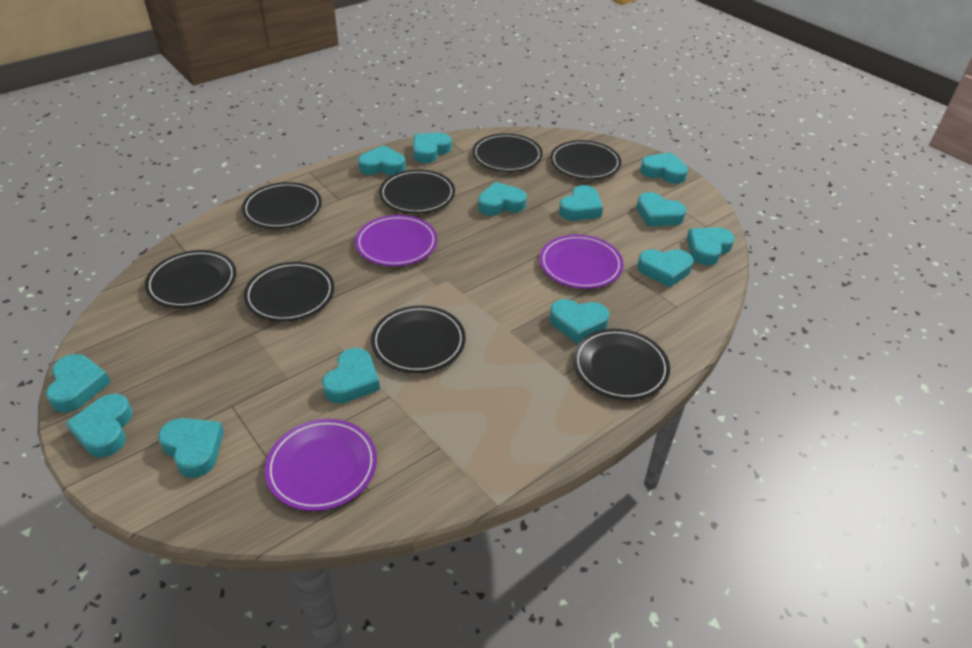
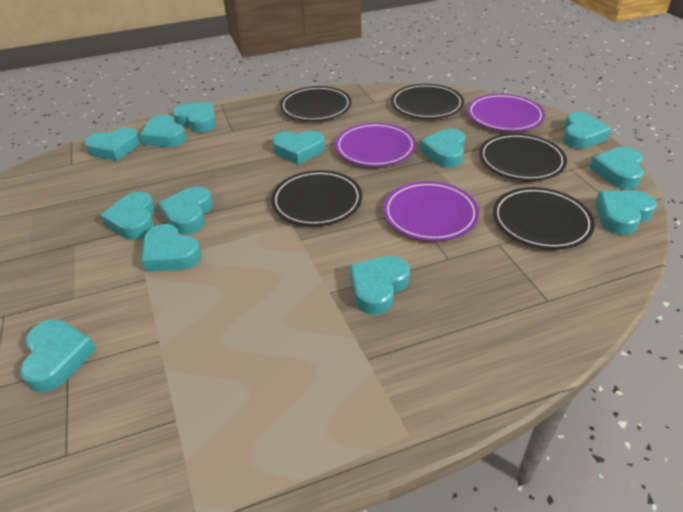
black plate: 8 -> 5

